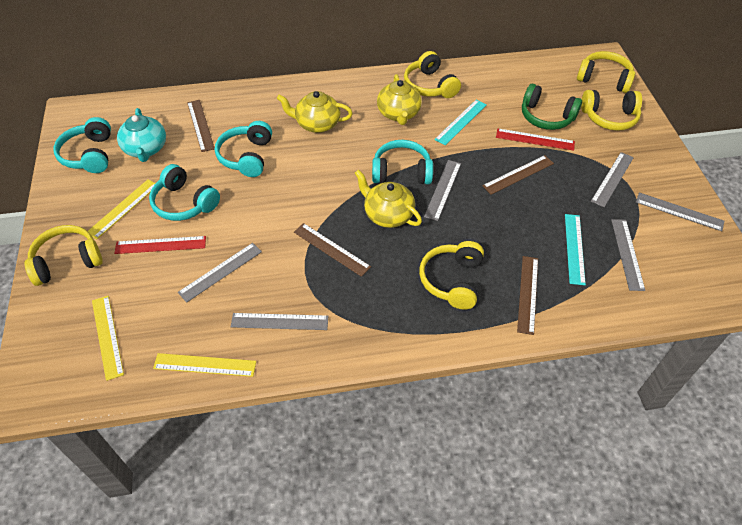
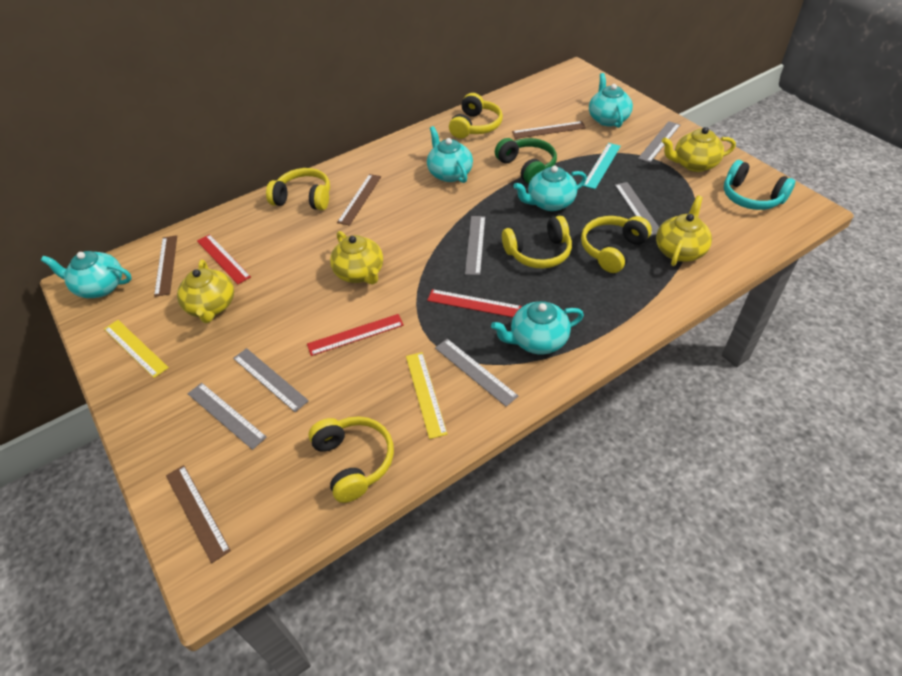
red ruler: 2 -> 3
turquoise headphones: 4 -> 1
turquoise ruler: 2 -> 1
turquoise teapot: 1 -> 5
yellow ruler: 3 -> 2
yellow teapot: 3 -> 4

